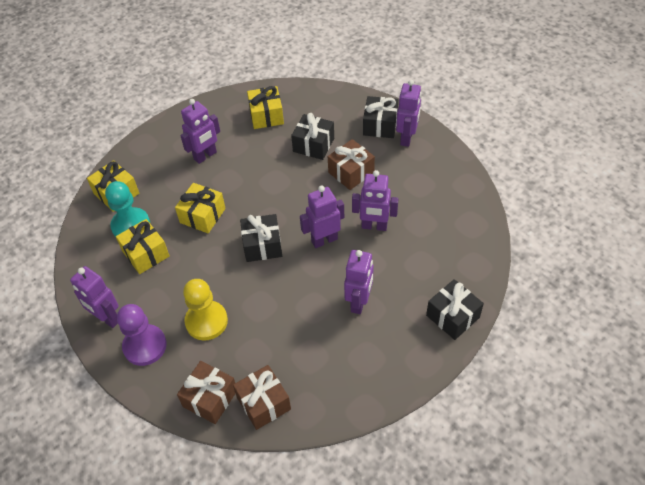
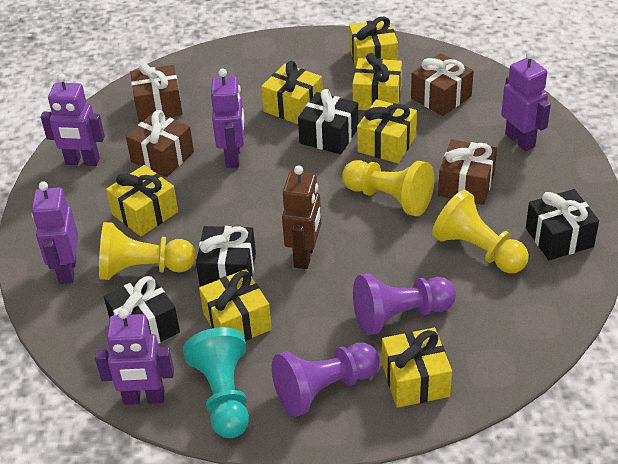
brown gift: 3 -> 4
brown robot: 0 -> 1
purple pawn: 1 -> 2
purple robot: 6 -> 5
yellow gift: 4 -> 7
yellow pawn: 1 -> 3

